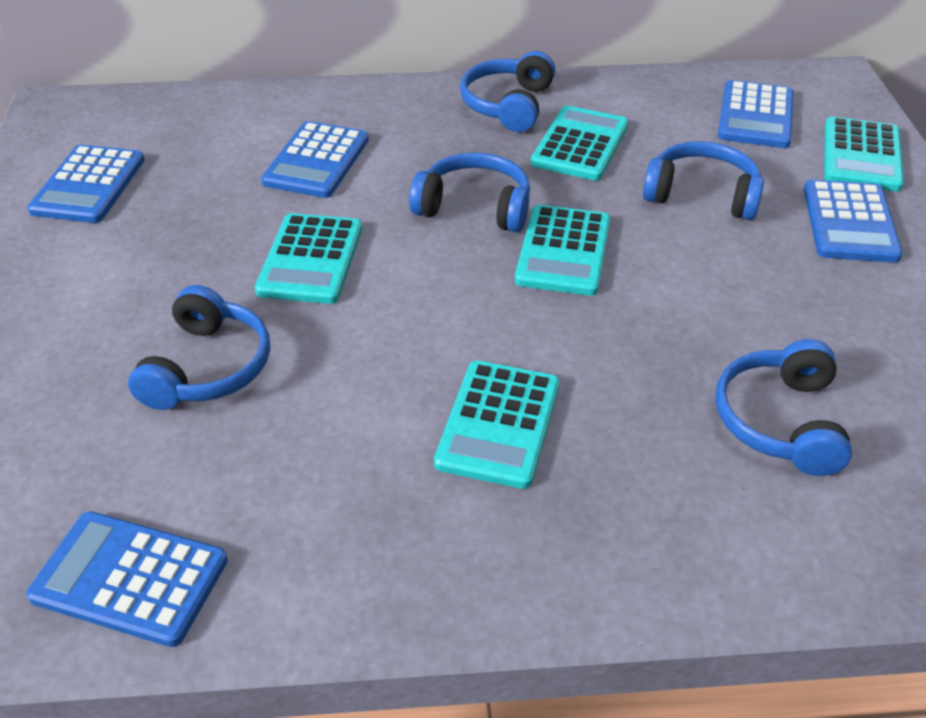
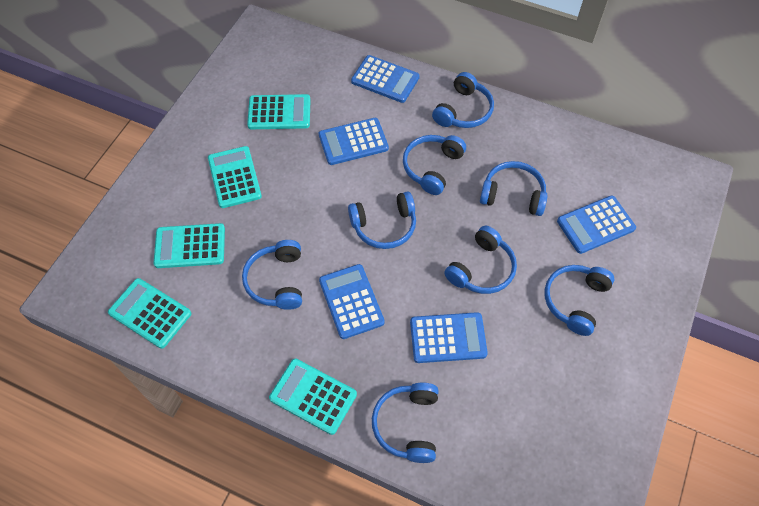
blue headphones: 5 -> 8

